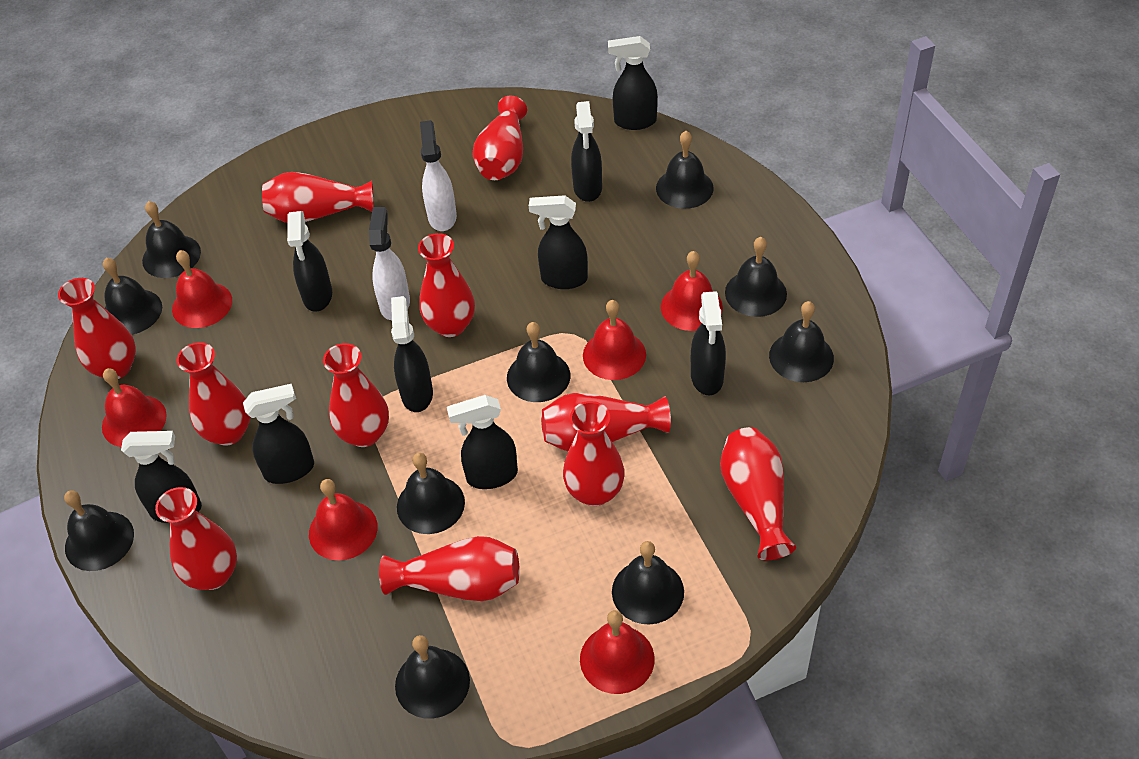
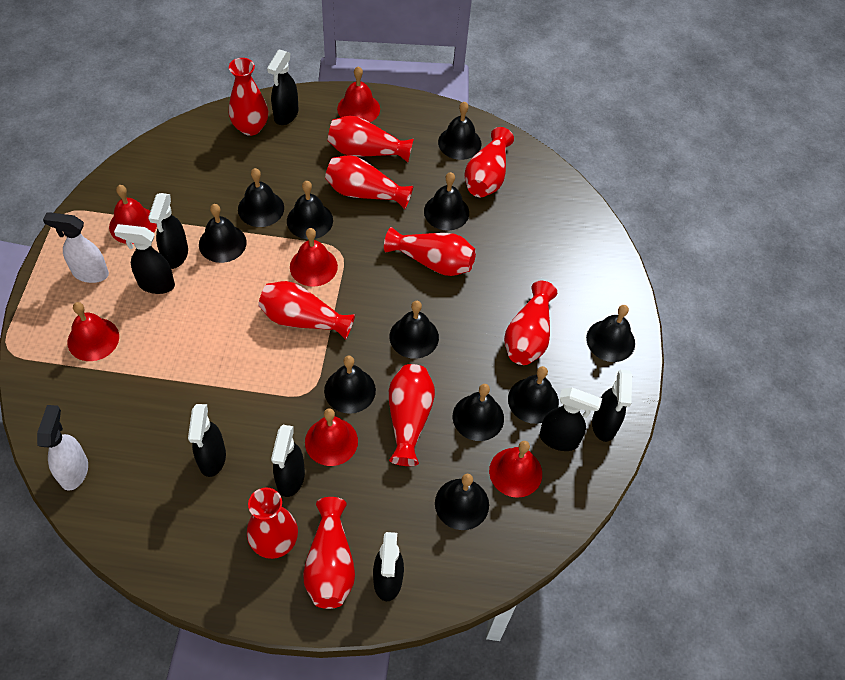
black bell: 10 -> 11
black spray bottle: 9 -> 8
red vase: 11 -> 10

